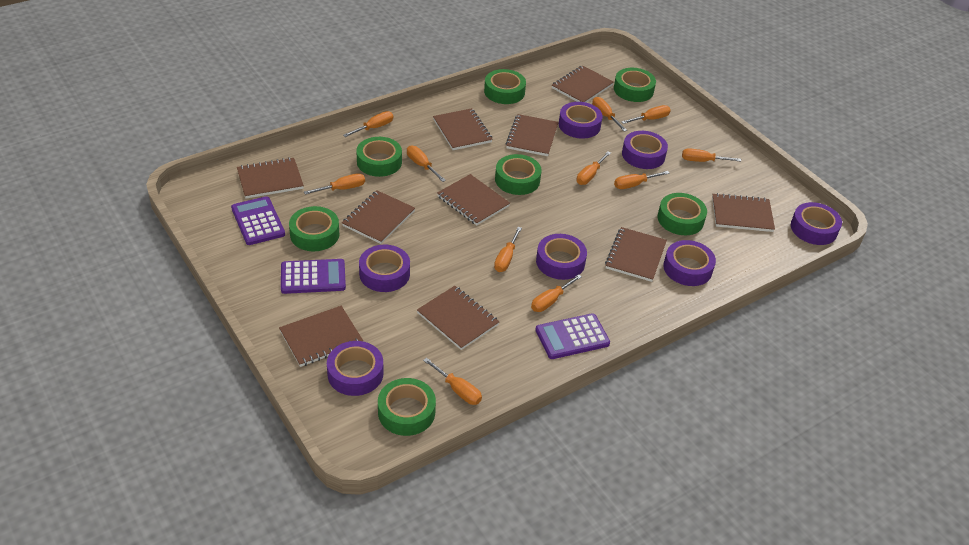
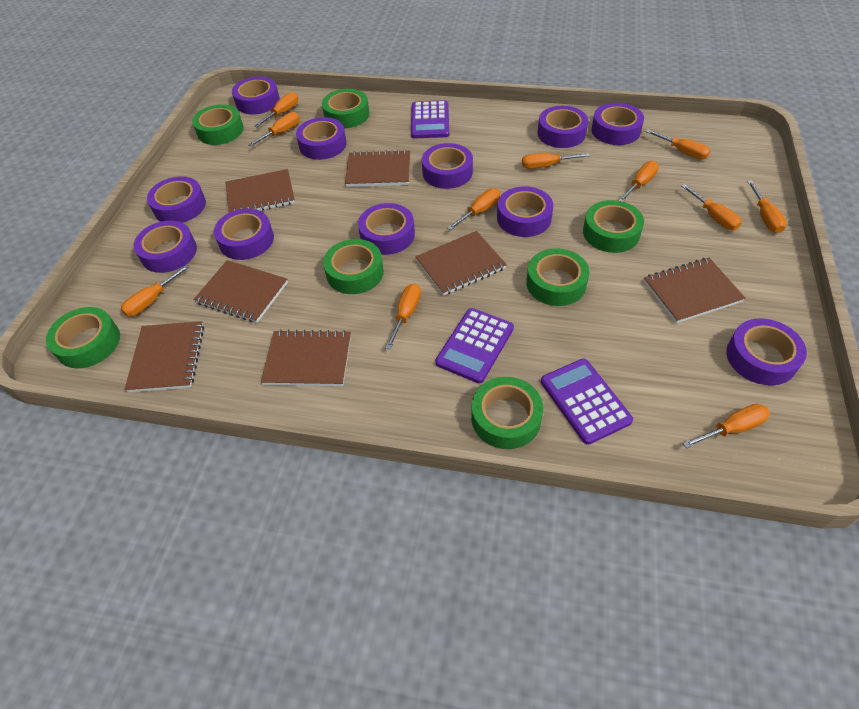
brown notebook: 10 -> 7
purple tape: 7 -> 11

